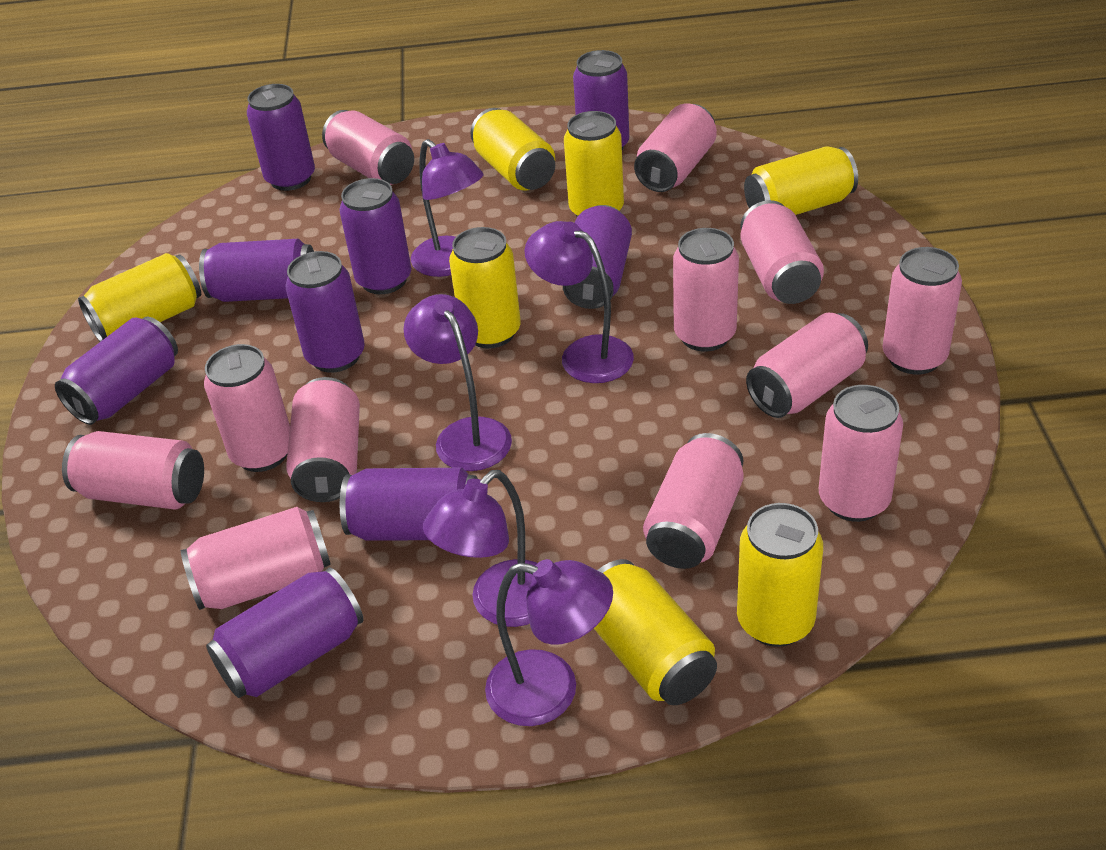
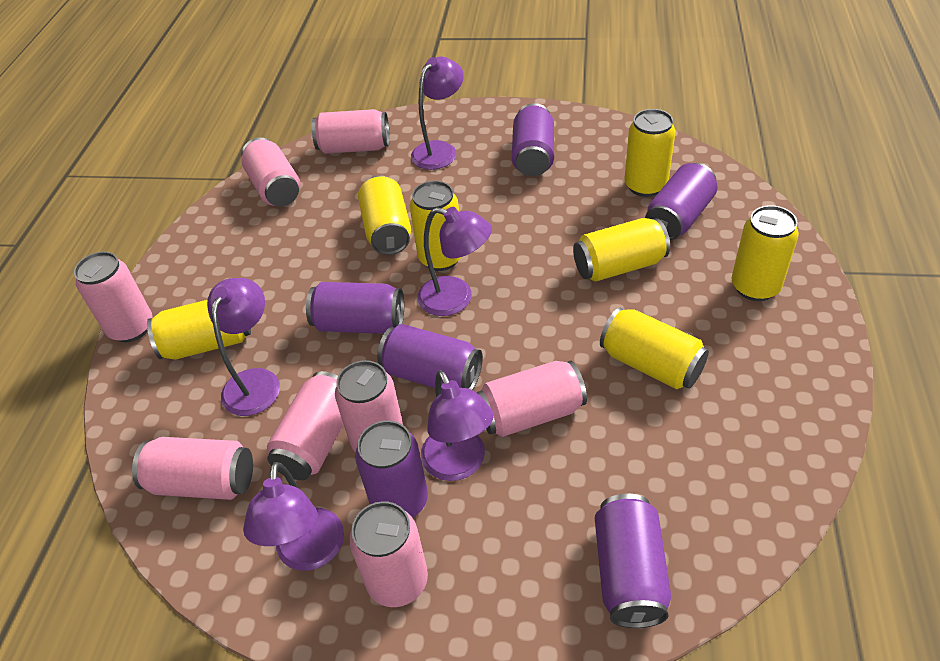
pink can: 12 -> 8
purple can: 9 -> 6

